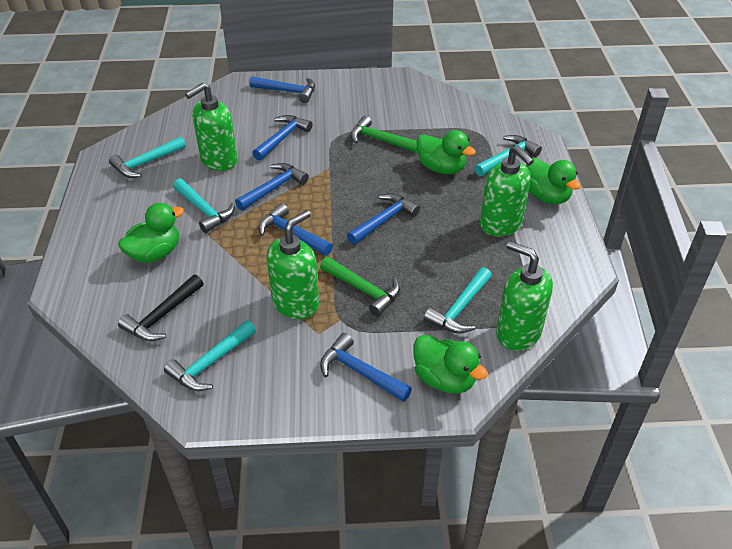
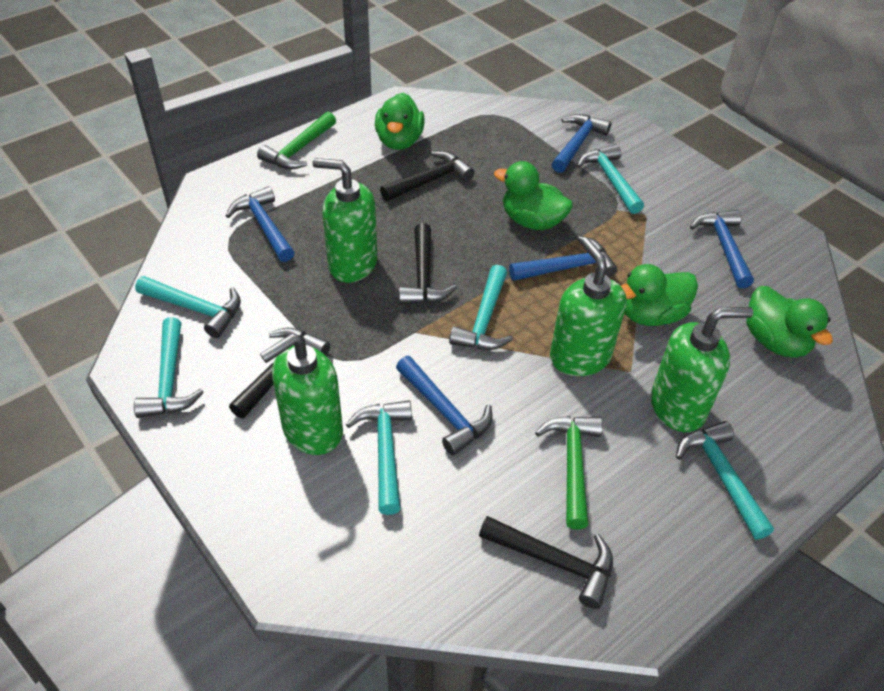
black hammer: 1 -> 4
blue hammer: 6 -> 5
turquoise hammer: 5 -> 6

